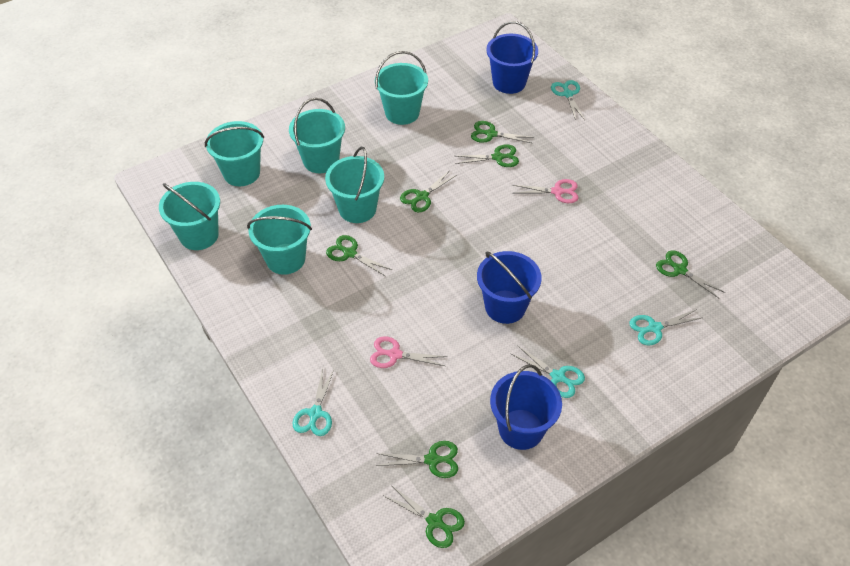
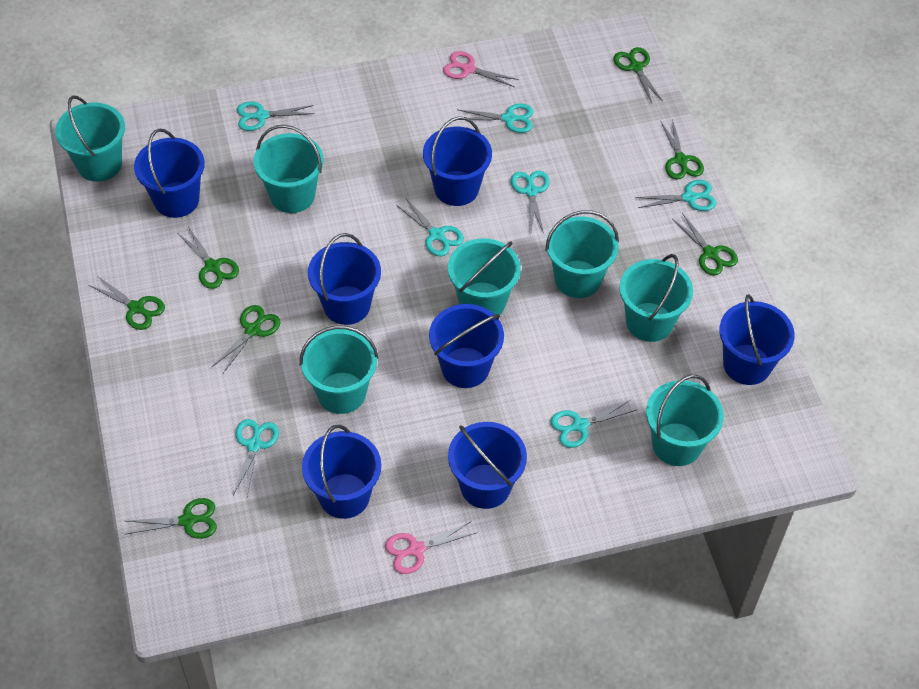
blue bucket: 3 -> 7
turquoise bucket: 6 -> 7
turquoise scissors: 4 -> 7

